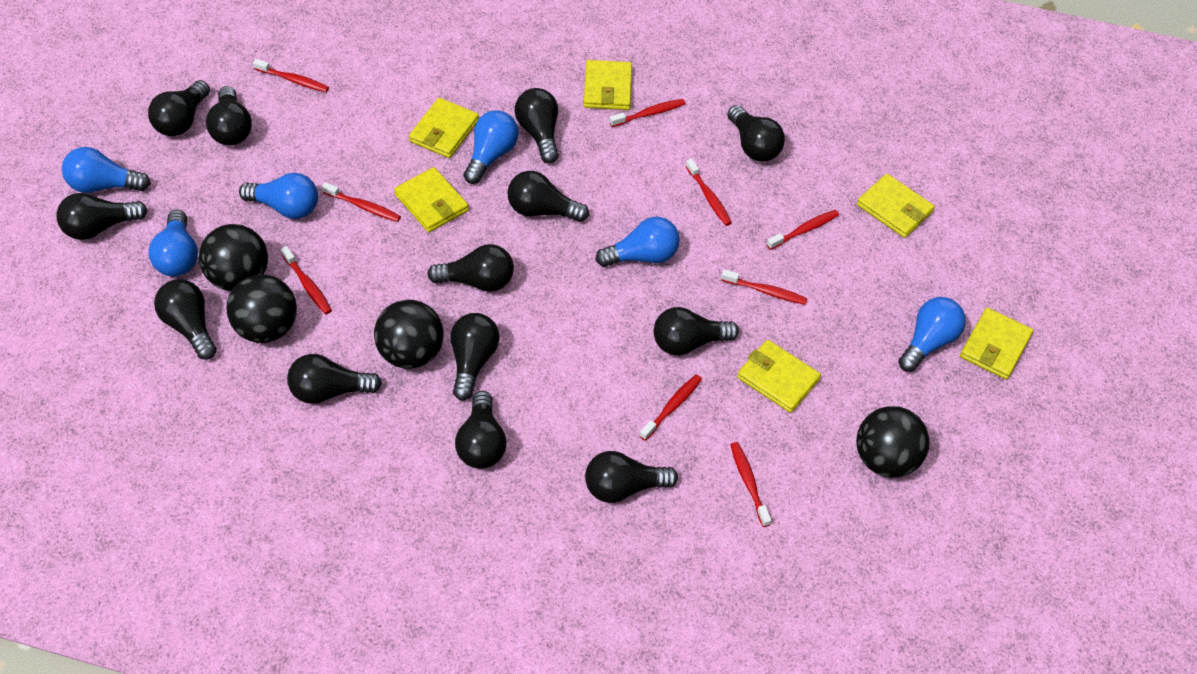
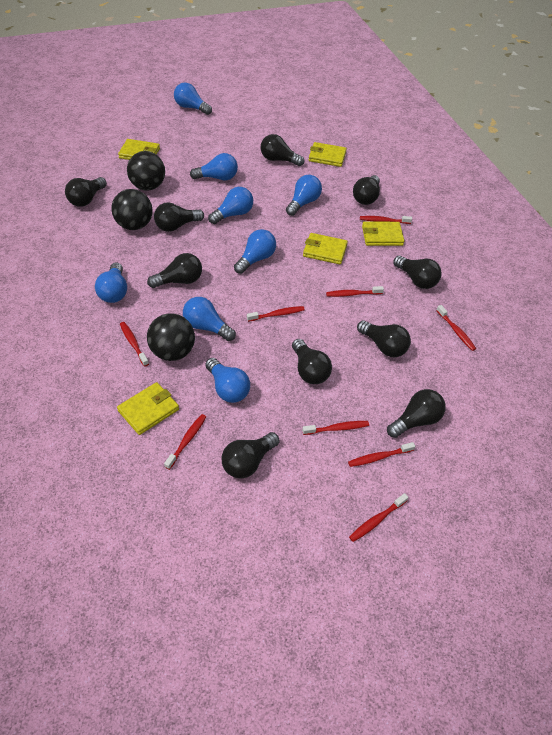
black ball: 4 -> 3
black light bulb: 13 -> 10
blue light bulb: 6 -> 8
yellow wallet: 6 -> 5

